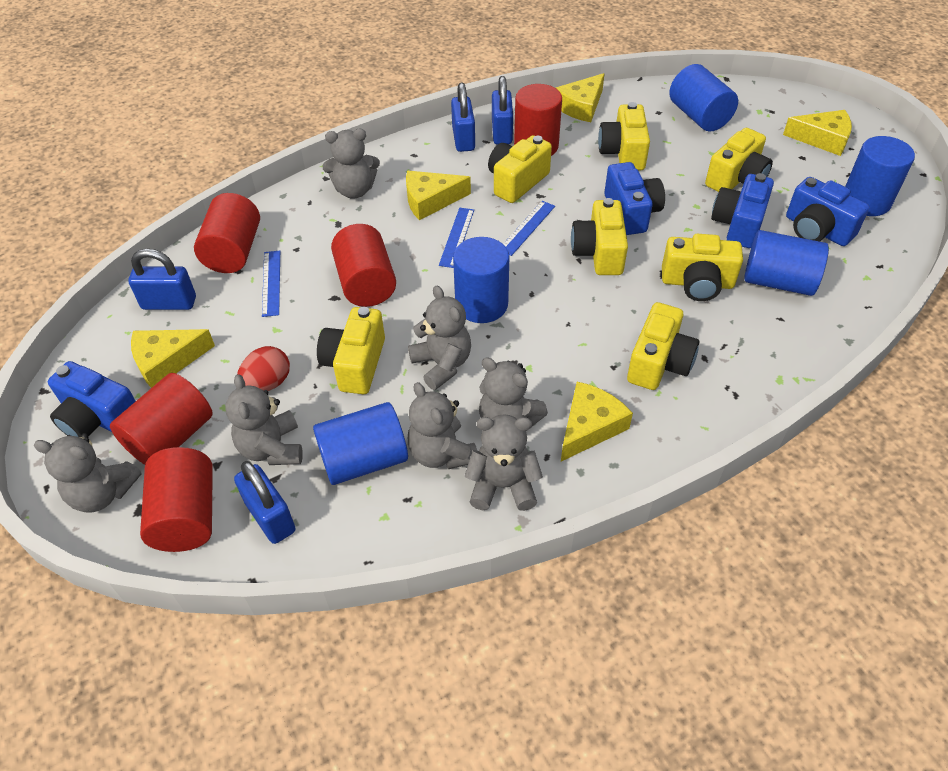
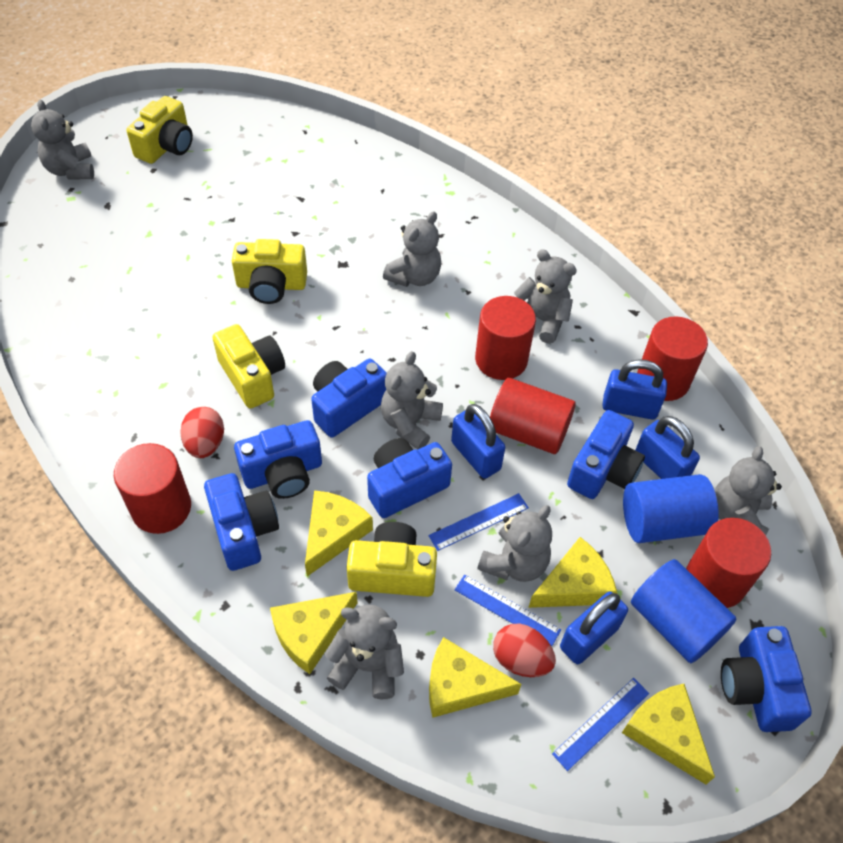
blue camera: 4 -> 6
blue cylinder: 5 -> 2
red egg: 1 -> 2
yellow camera: 7 -> 4

